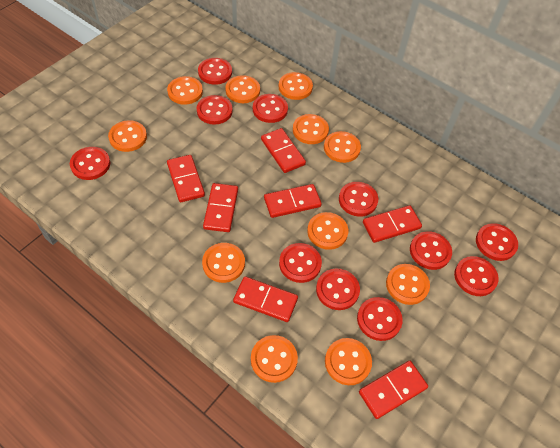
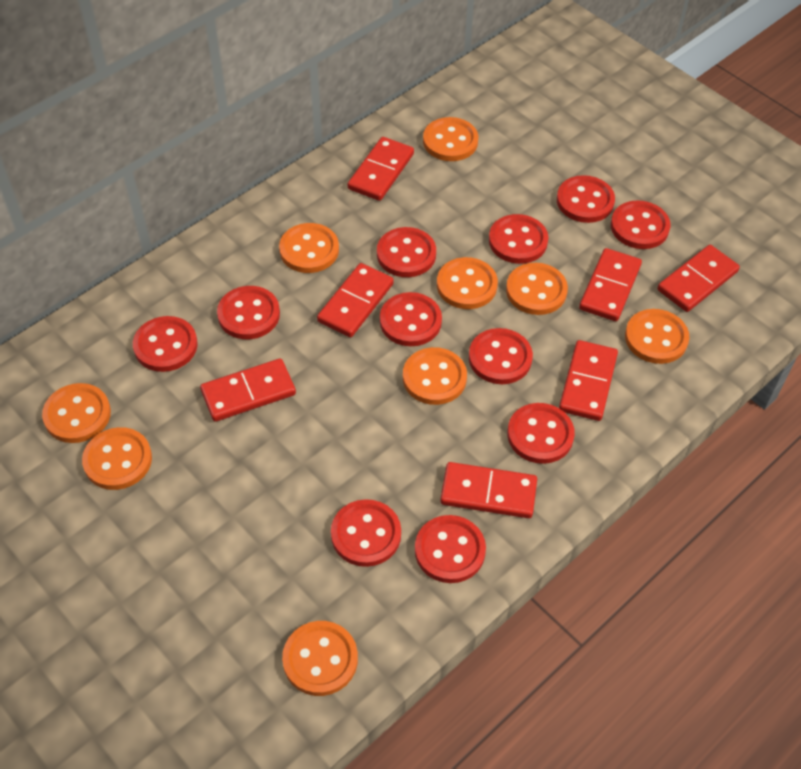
orange button: 11 -> 9

